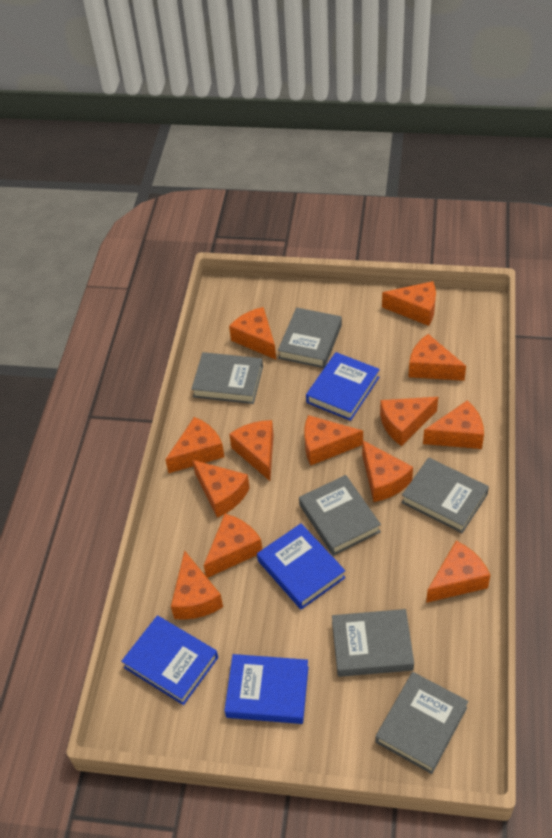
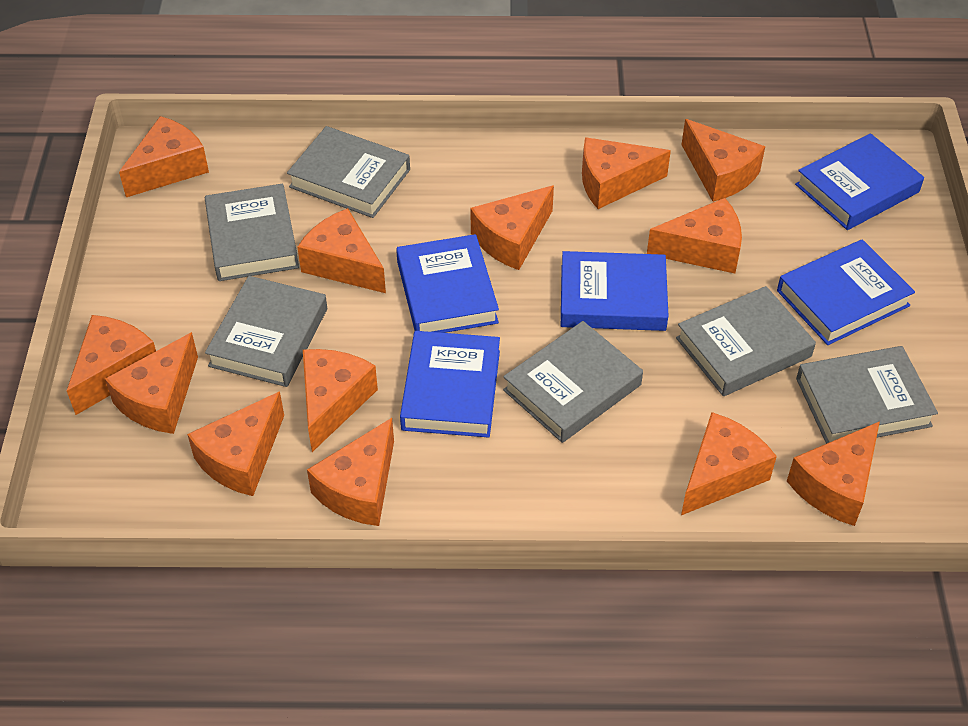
blue book: 4 -> 5

